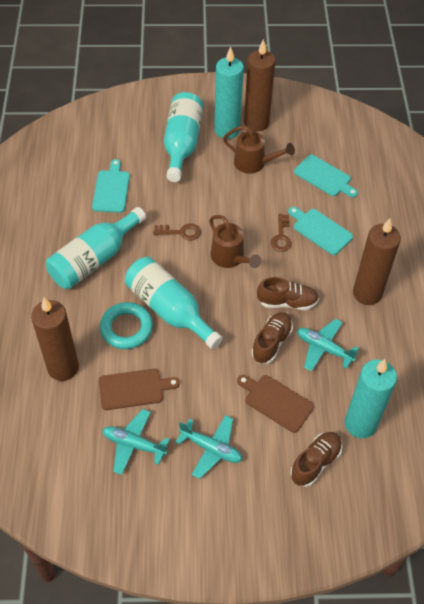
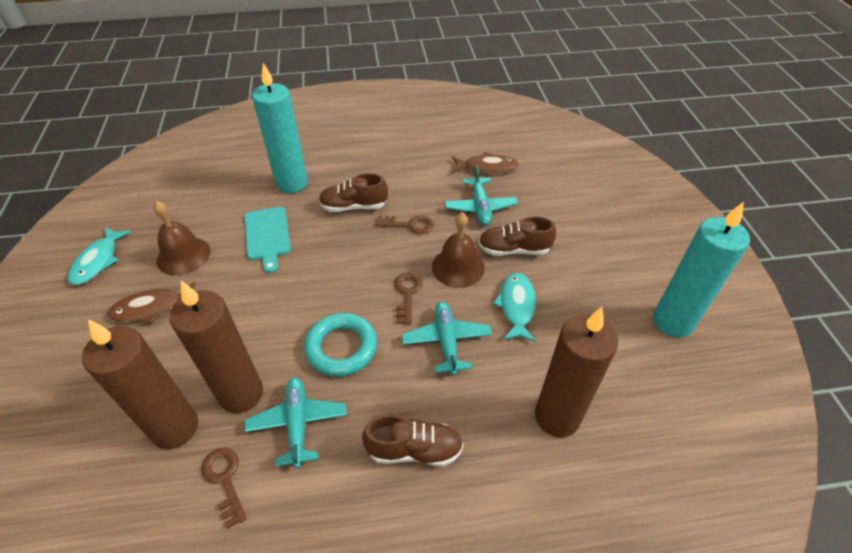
brown bell: 0 -> 2
brown cutting board: 2 -> 0
brown fish: 0 -> 2
brown key: 2 -> 3
brown watering can: 2 -> 0
turquoise bottle: 3 -> 0
turquoise cutting board: 3 -> 1
turquoise fish: 0 -> 2

